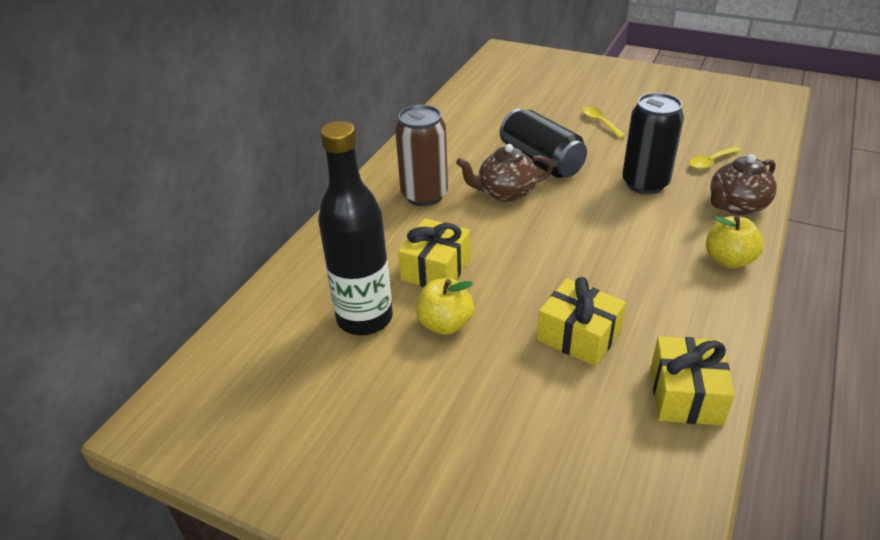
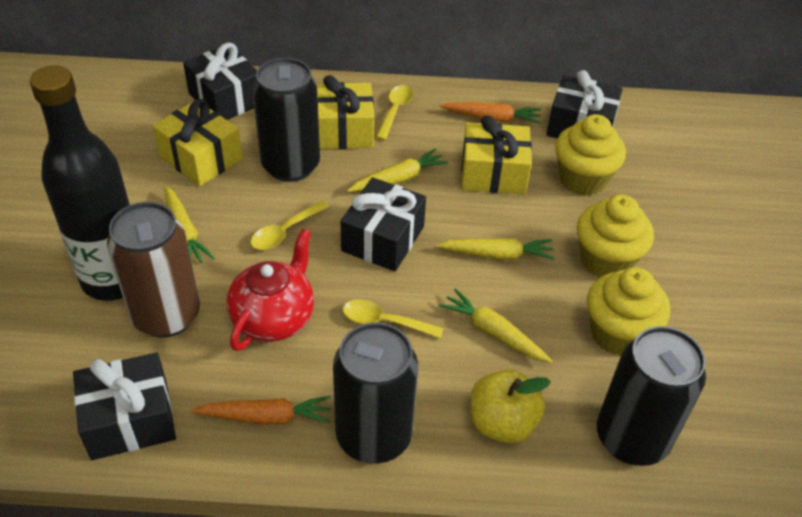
black can: 2 -> 3
black gift: 0 -> 4
brown teapot: 2 -> 0
orange carrot: 0 -> 2
red teapot: 0 -> 1
yellow apple: 2 -> 1
yellow carrot: 0 -> 4
yellow cupcake: 0 -> 3
yellow spoon: 2 -> 3

